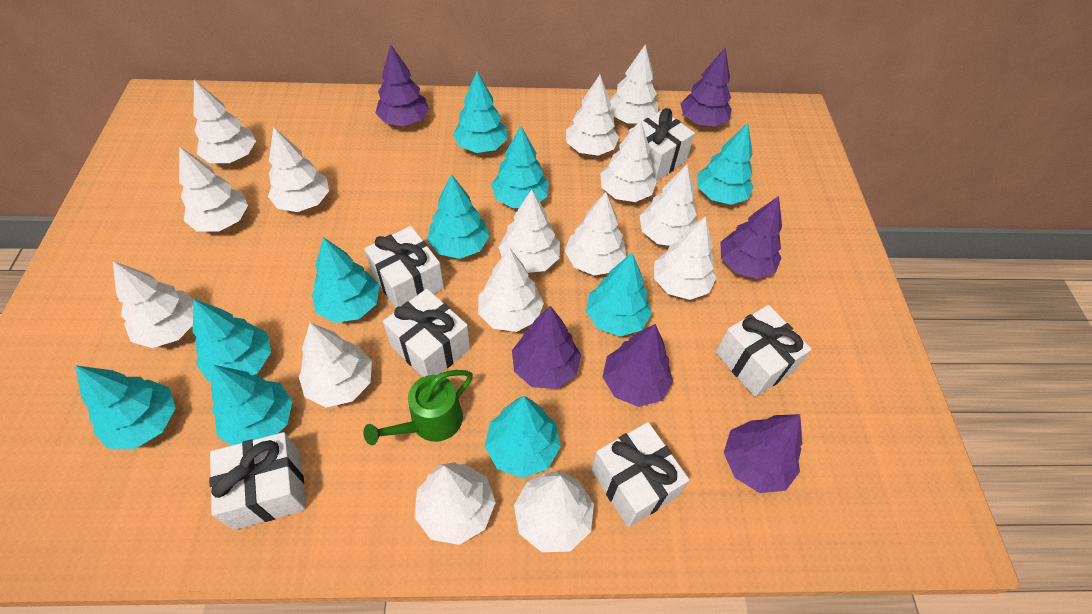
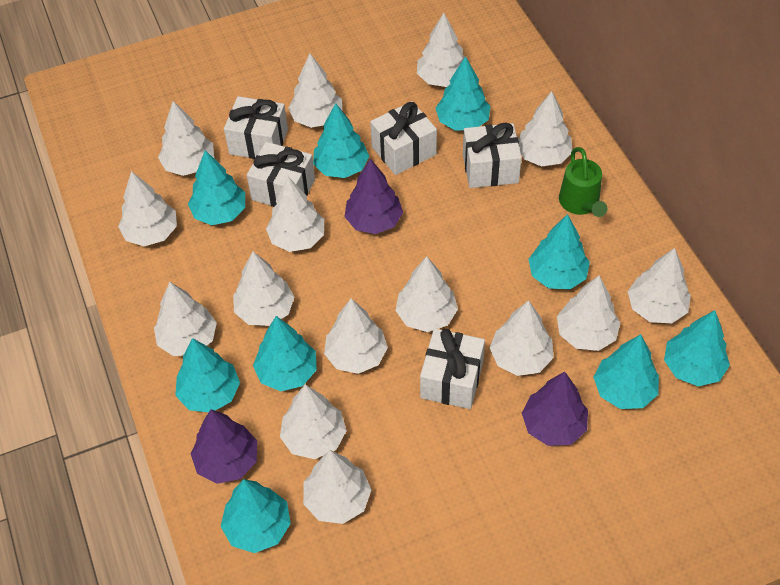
purple tree: 6 -> 3
turquoise tree: 10 -> 9
white gift: 6 -> 5

